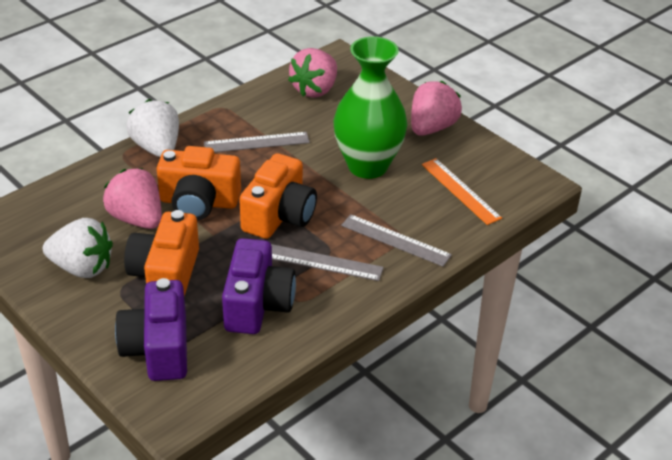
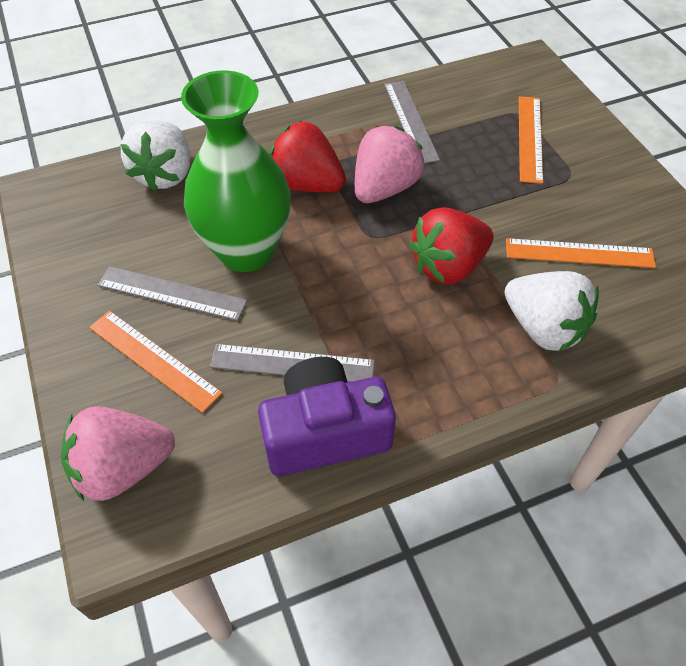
orange camera: 3 -> 0
orange ruler: 1 -> 3
pink strawberry: 3 -> 2
purple camera: 2 -> 1
red strawberry: 0 -> 2

